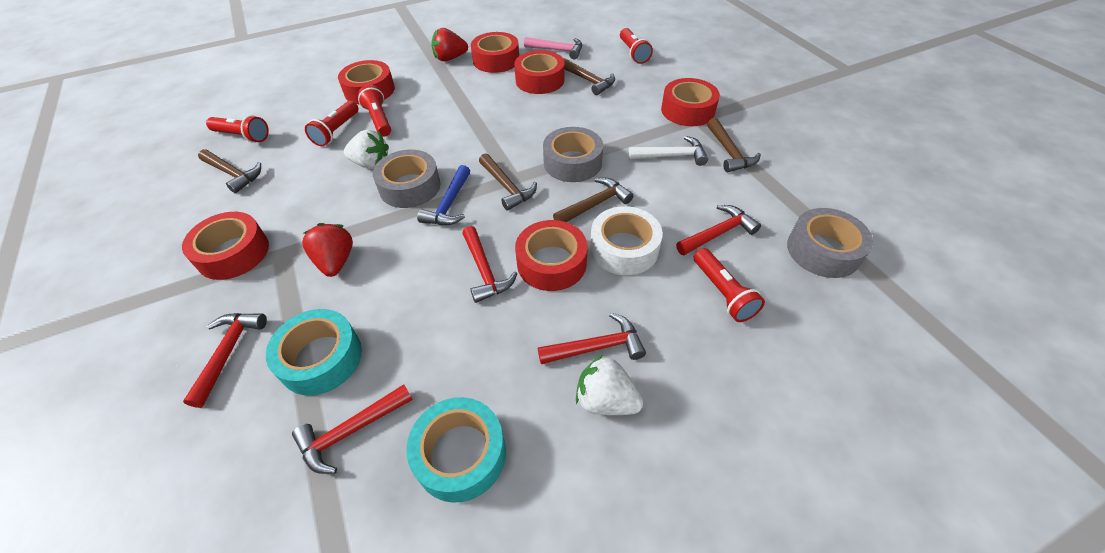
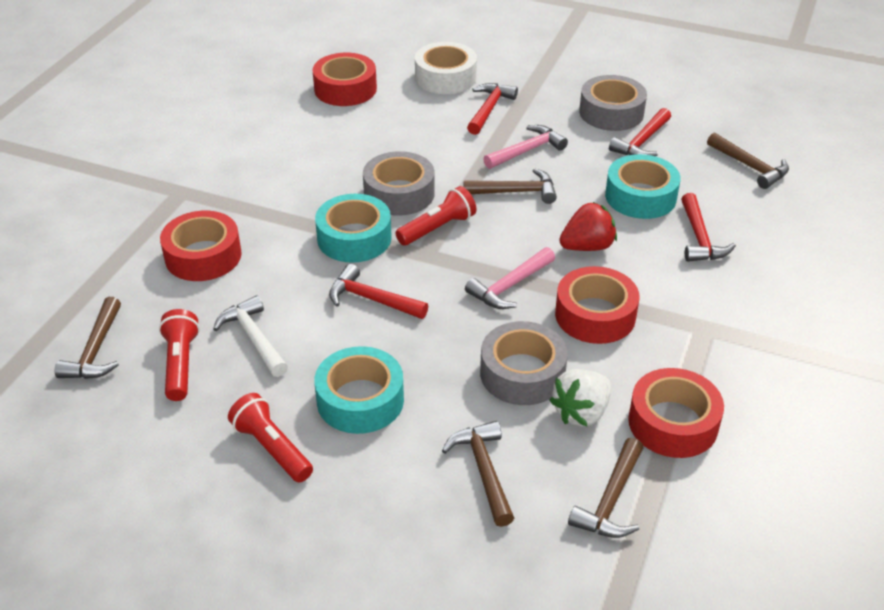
blue hammer: 1 -> 0
pink hammer: 1 -> 2
red flashlight: 5 -> 3
red hammer: 5 -> 4
red strawberry: 2 -> 1
red tape: 6 -> 4
turquoise tape: 2 -> 3
white strawberry: 2 -> 1

